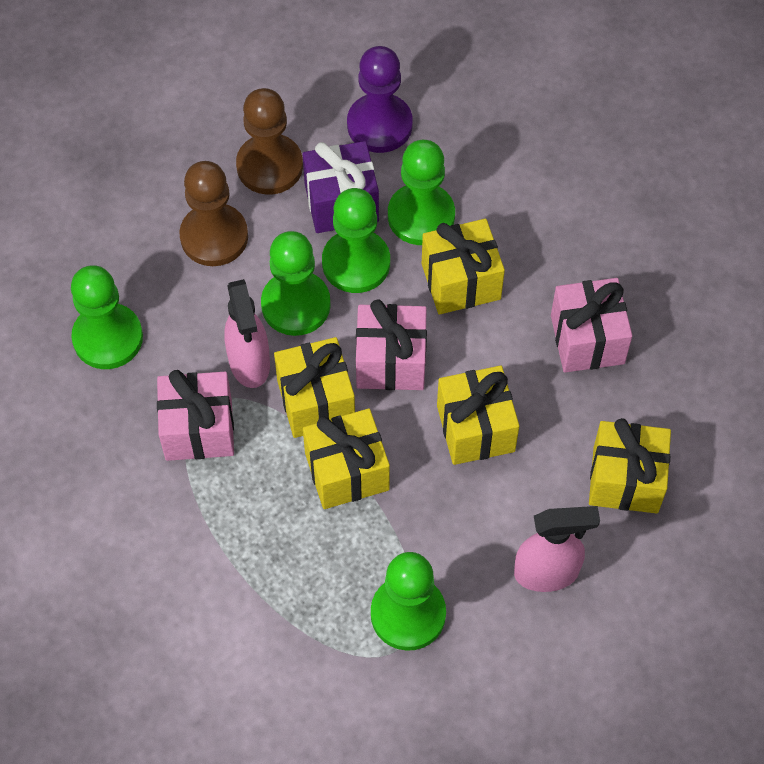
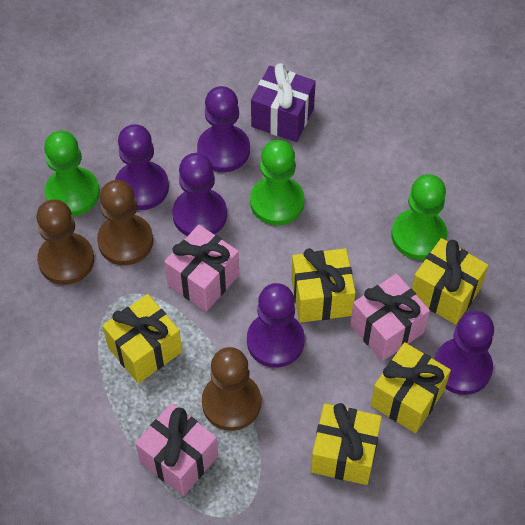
brown pawn: 2 -> 3
green pawn: 5 -> 3
pink spray bottle: 2 -> 0
purple pawn: 1 -> 5

